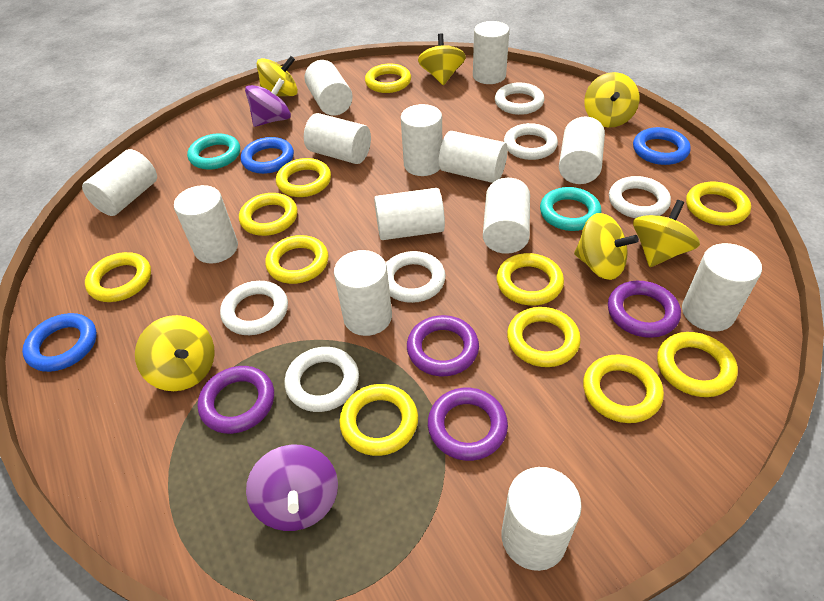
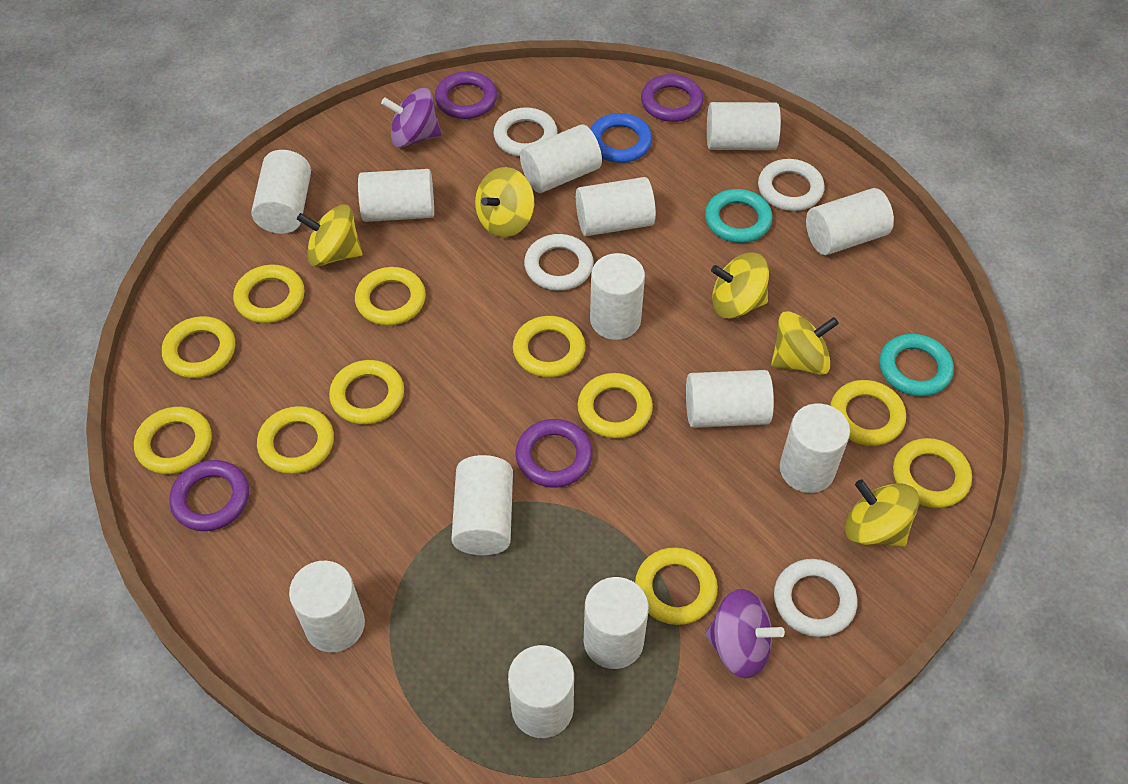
blue ring: 3 -> 1
white ring: 6 -> 4
yellow spinning top: 6 -> 5

